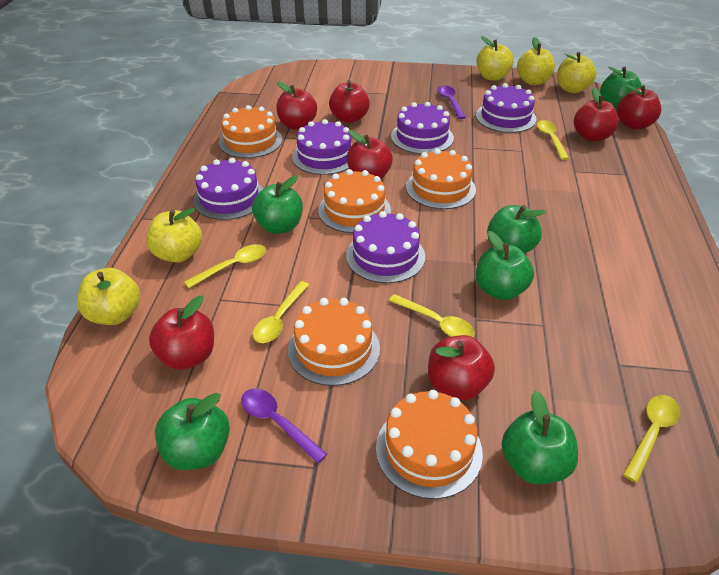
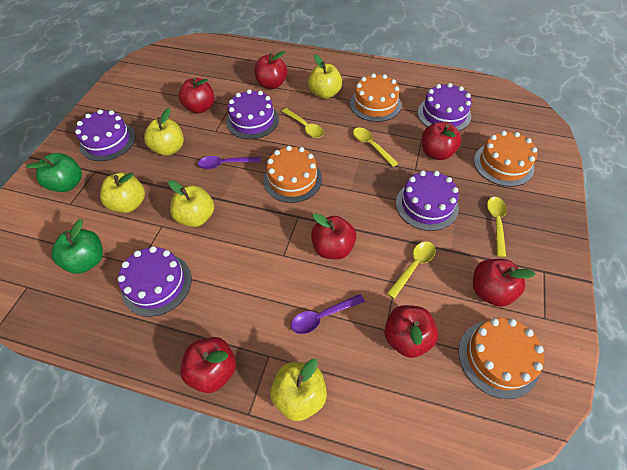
green apple: 6 -> 2
orange cake: 5 -> 4
yellow spoon: 5 -> 4

